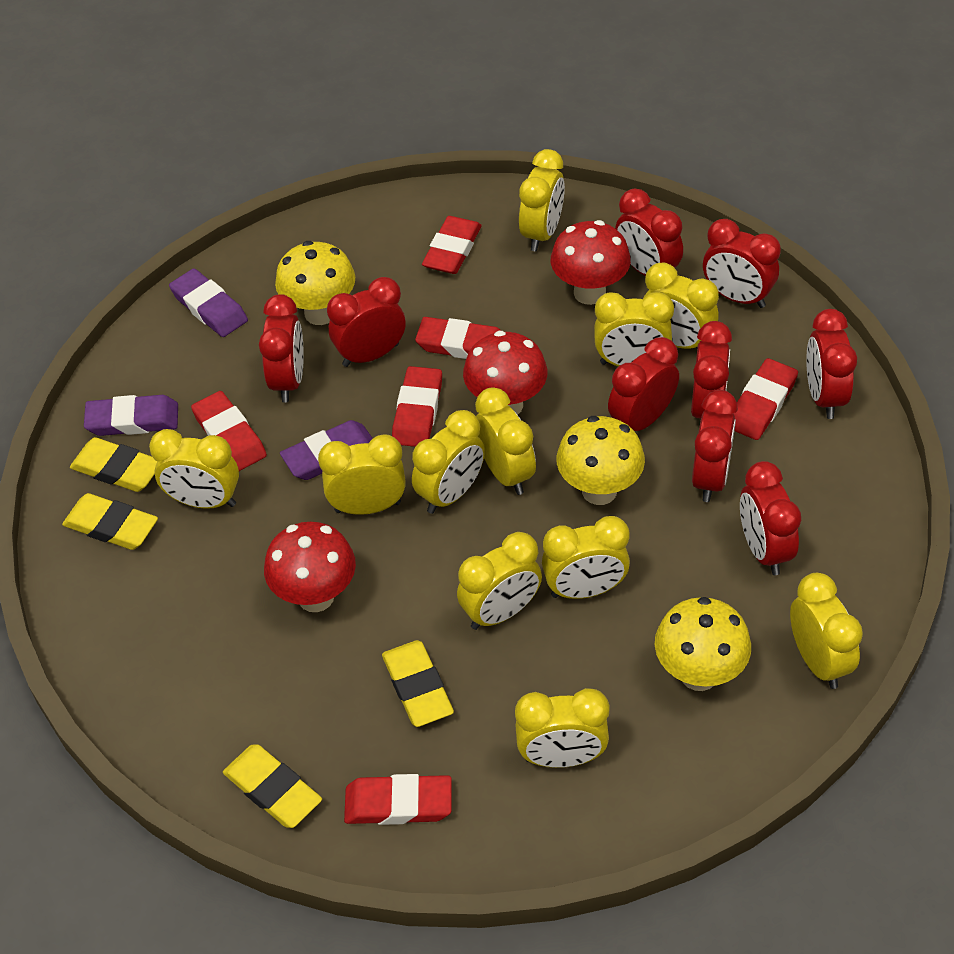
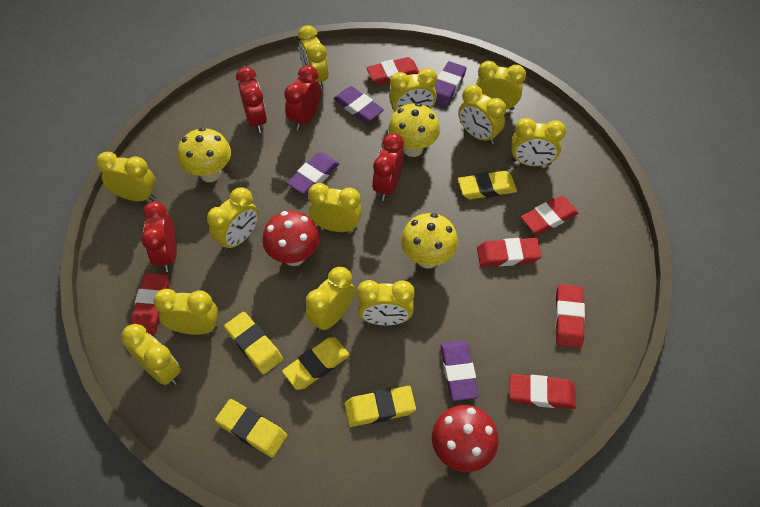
purple eraser: 3 -> 4
red clock: 9 -> 4
red mushroom: 3 -> 2
yellow clock: 11 -> 12
yellow eraser: 4 -> 5

